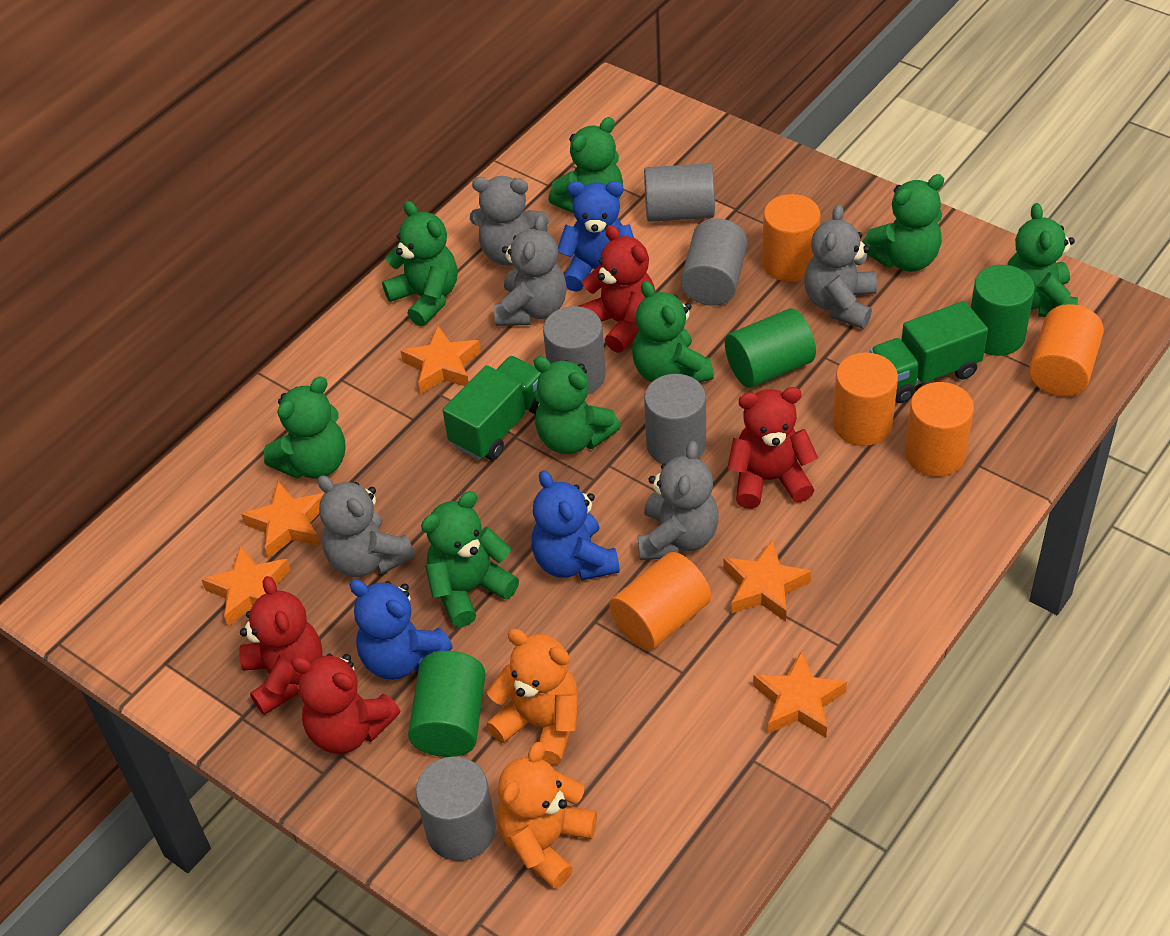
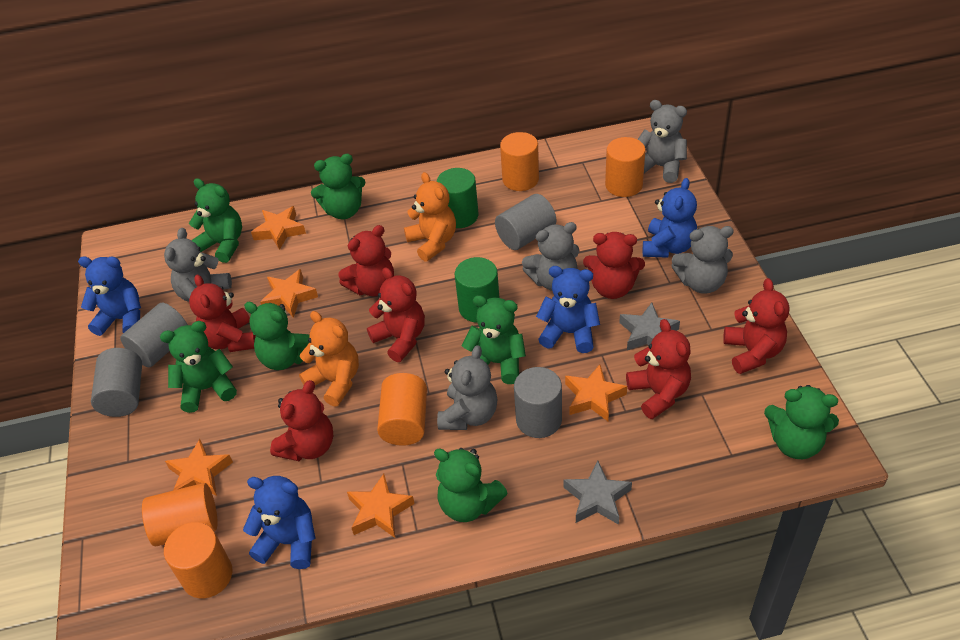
blue teddy bear: 3 -> 4
green cylinder: 3 -> 2
green teddy bear: 8 -> 7
green truck: 2 -> 0
grey cylinder: 5 -> 4
grey star: 0 -> 2
red teddy bear: 4 -> 7

